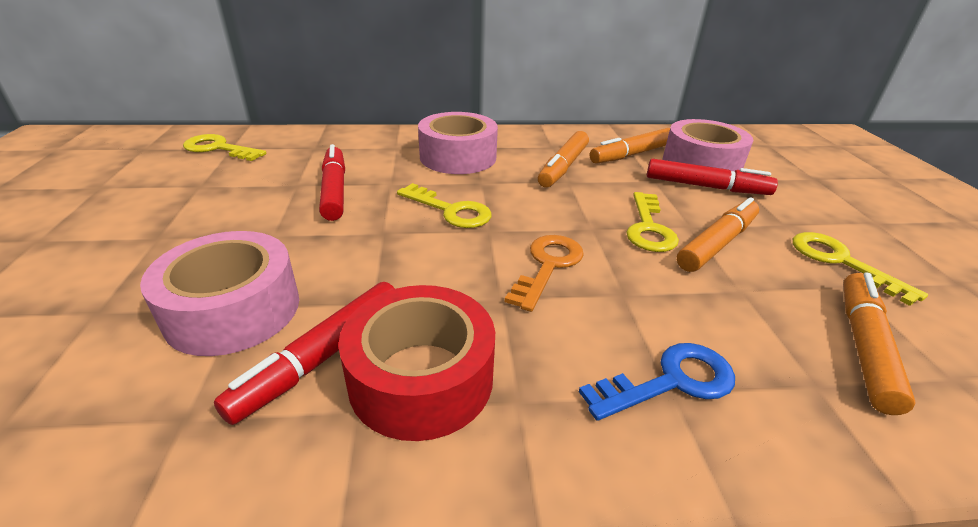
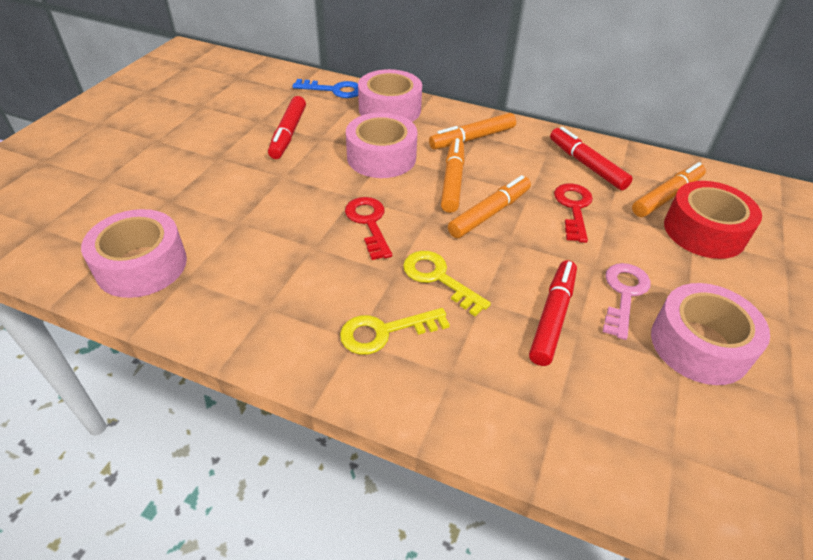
orange key: 1 -> 0
pink key: 0 -> 1
pink tape: 3 -> 4
red key: 0 -> 2
yellow key: 4 -> 2

